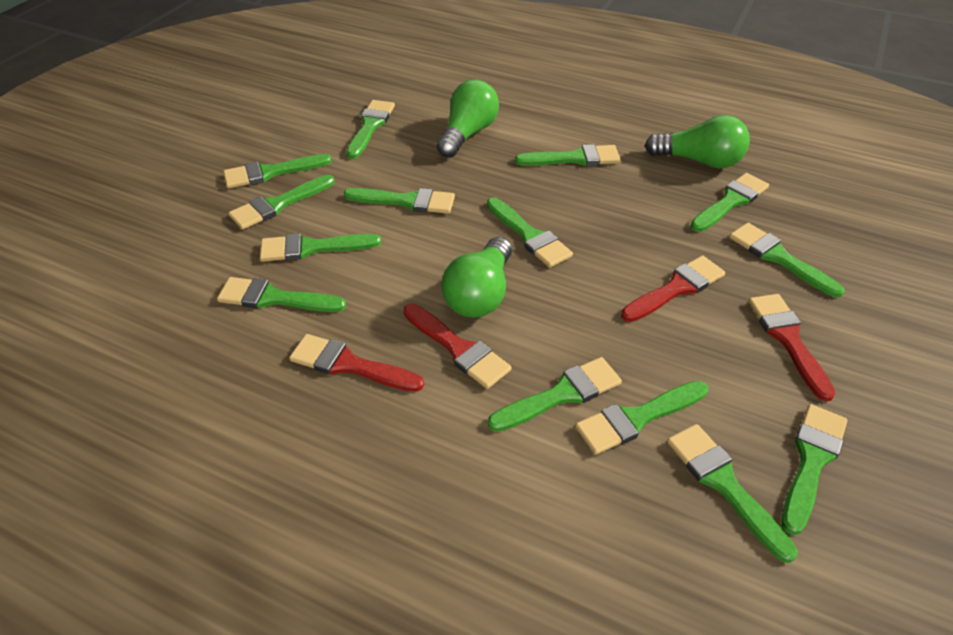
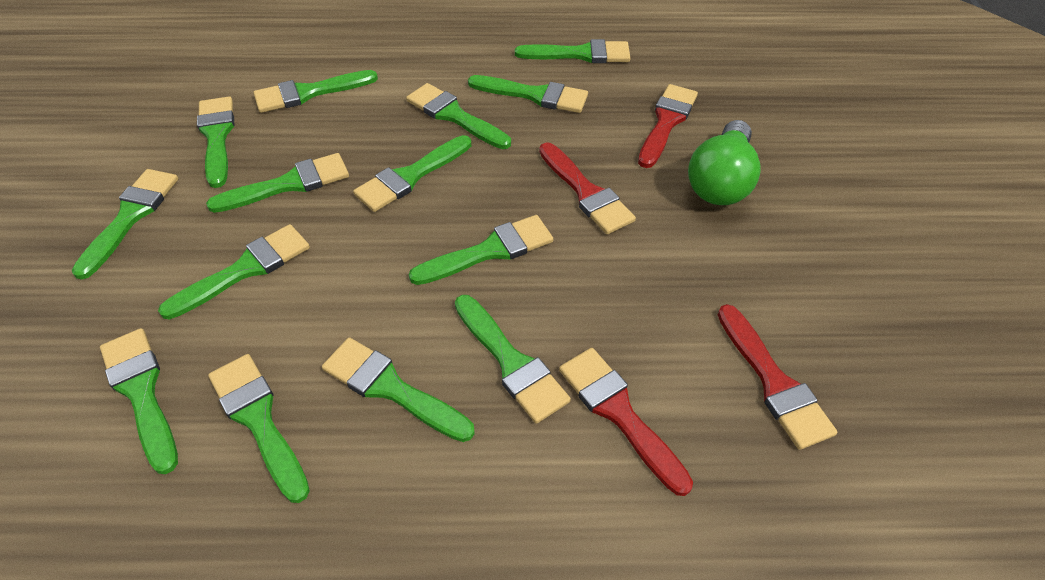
green light bulb: 3 -> 1

